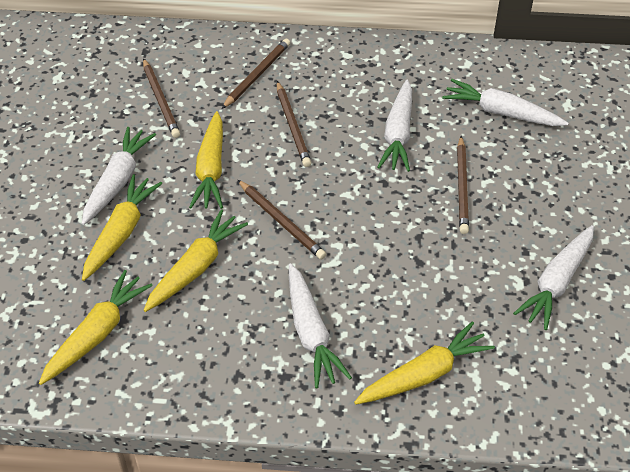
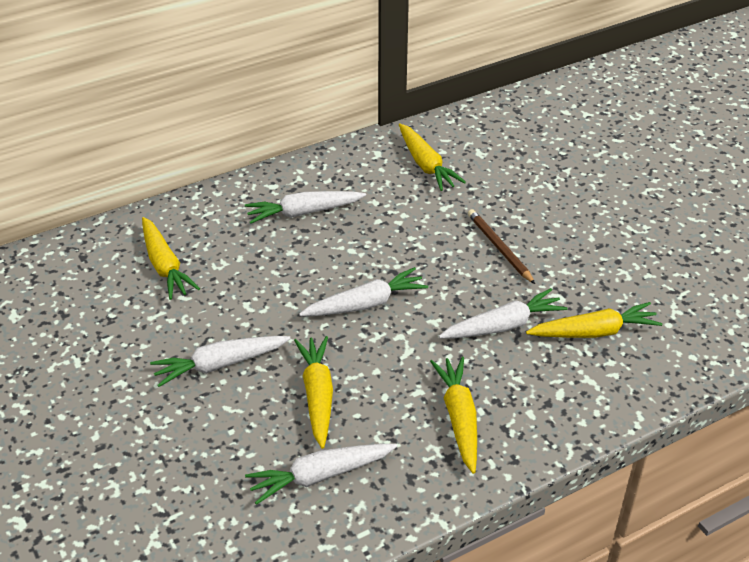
brown pencil: 5 -> 1

